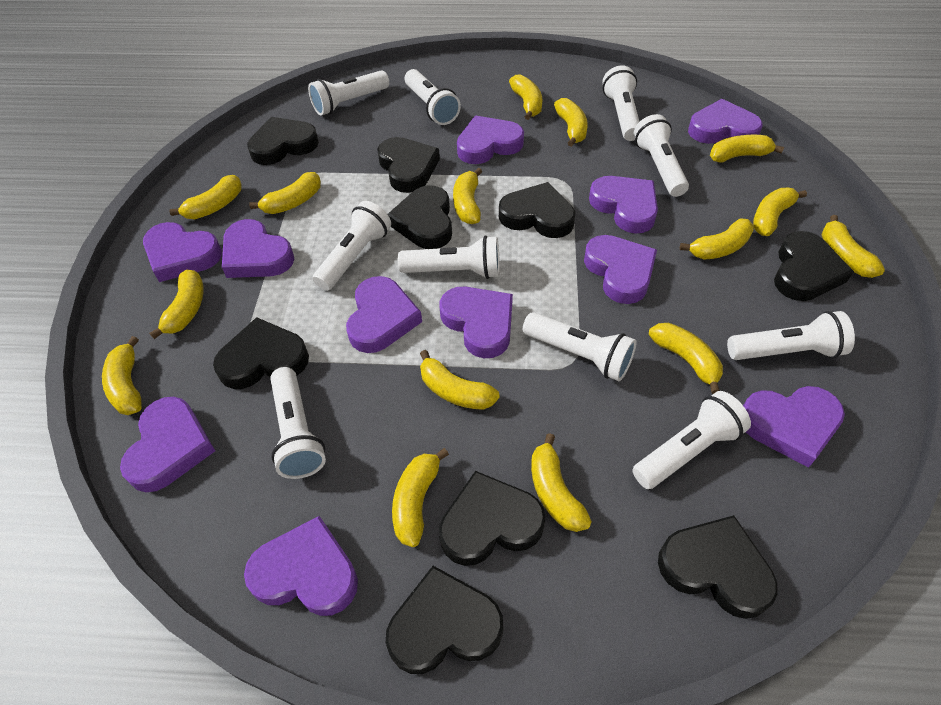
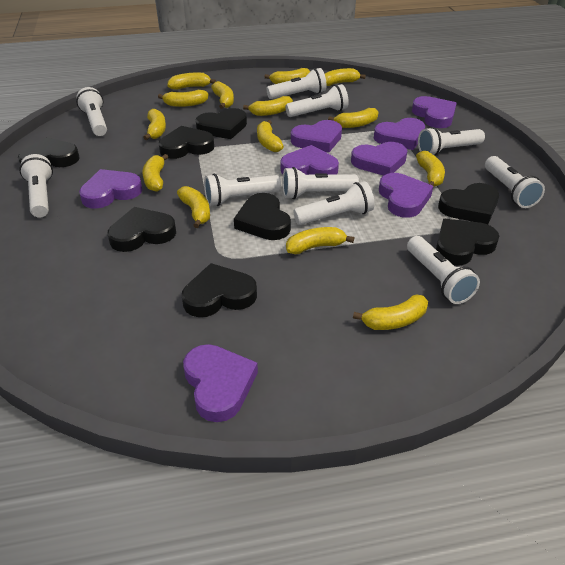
black heart: 9 -> 8
purple heart: 11 -> 8
yellow banana: 15 -> 14

